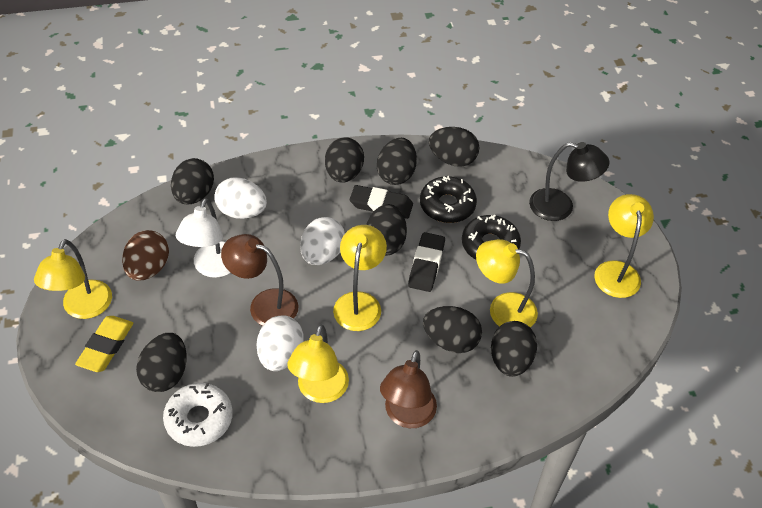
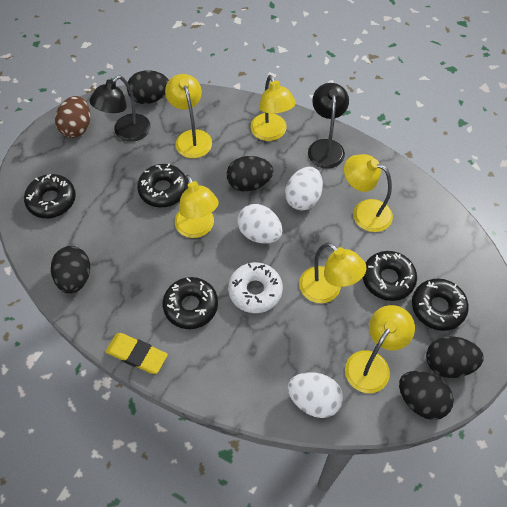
black donut: 2 -> 5
black egg: 8 -> 5
black eraser: 2 -> 0
black lamp: 1 -> 2
brown lamp: 2 -> 0
white lamp: 1 -> 0
yellow lamp: 5 -> 6

